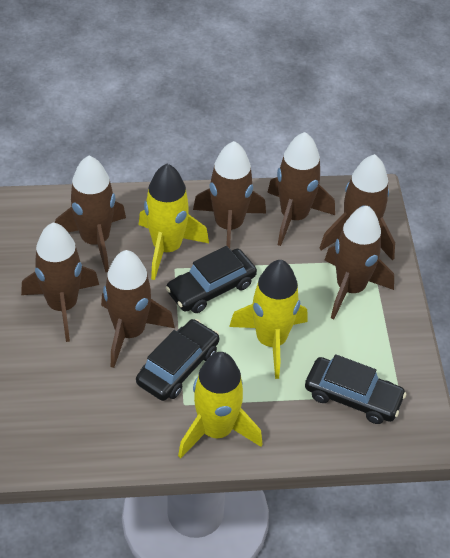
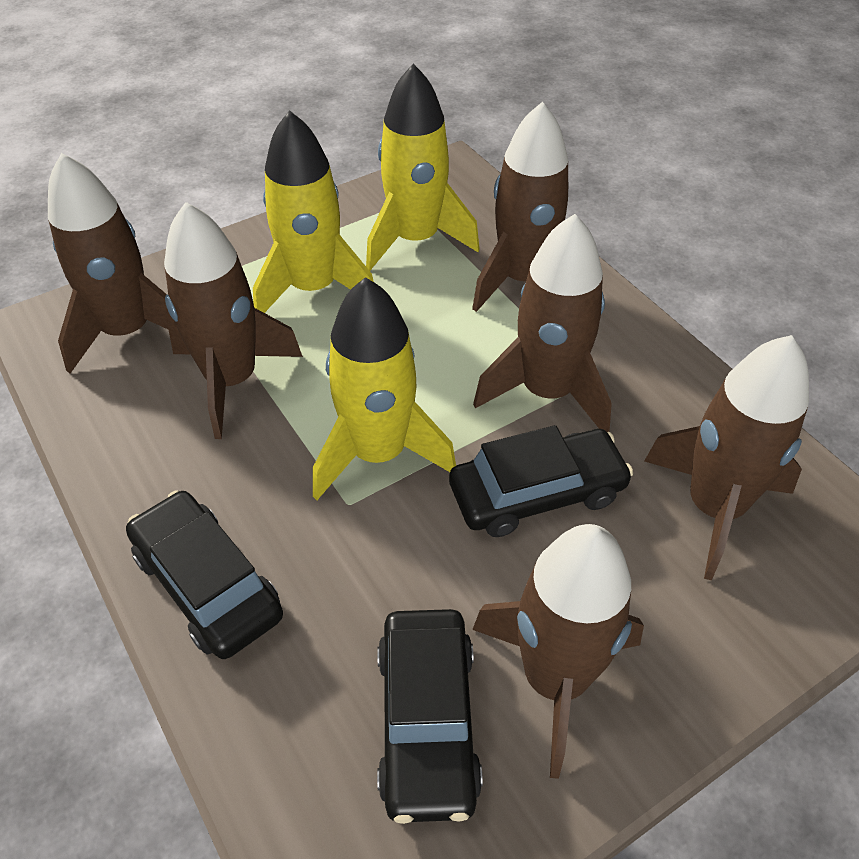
brown rocket: 7 -> 6

